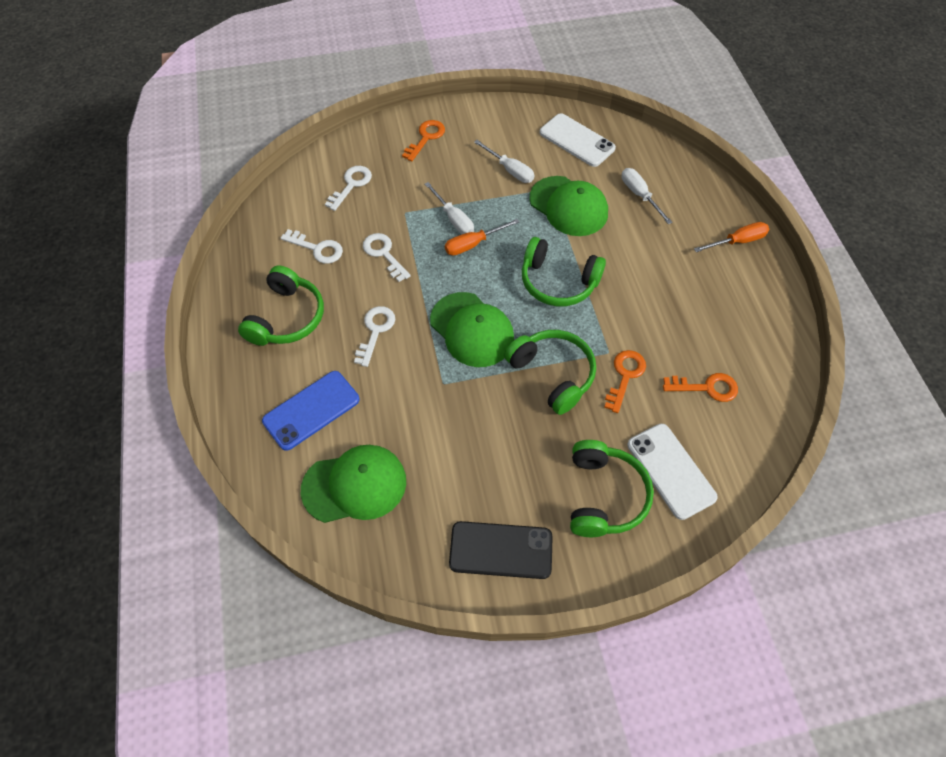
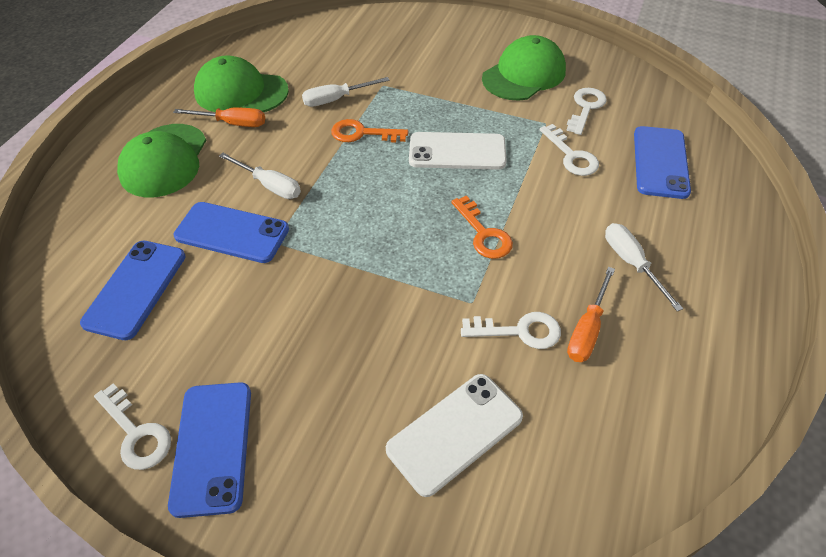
black phone: 1 -> 0
blue phone: 1 -> 4
green headphones: 4 -> 0
orange key: 3 -> 2

